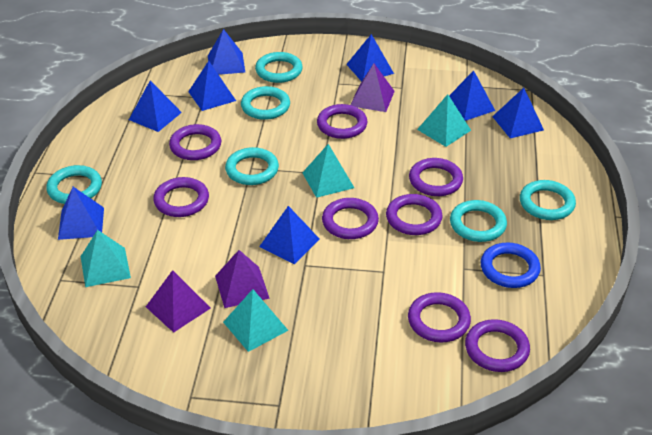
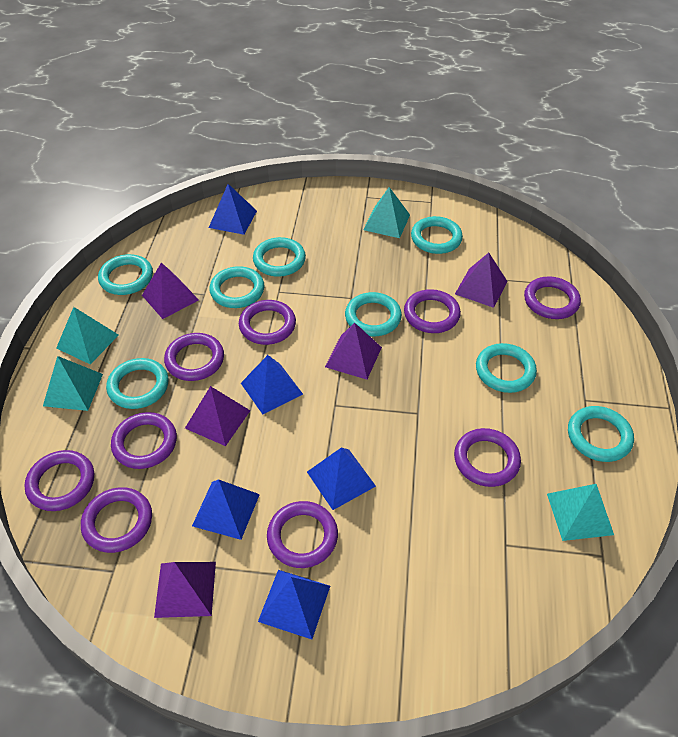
blue pyramid: 8 -> 5
blue ring: 1 -> 0
purple pyramid: 3 -> 5
purple ring: 8 -> 9
turquoise ring: 6 -> 8

